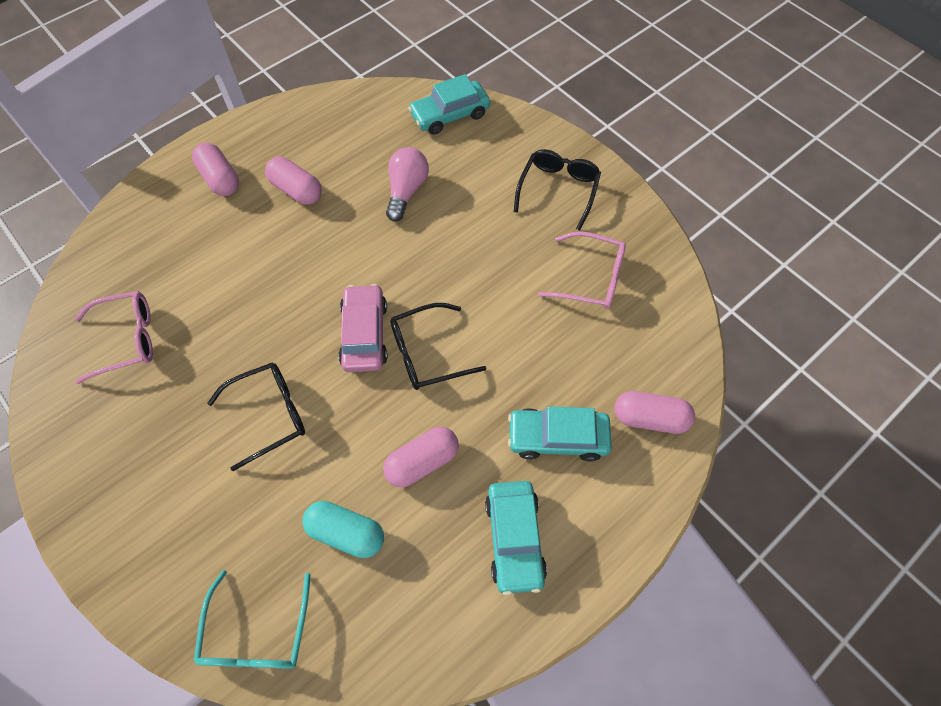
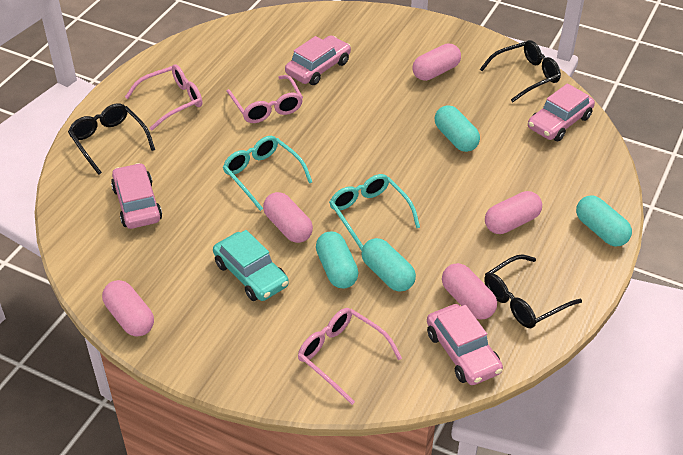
pink capsule: 4 -> 5
pink car: 1 -> 4
pink glasses: 2 -> 3
pink light bulb: 1 -> 0
turquoise capsule: 1 -> 4
turquoise car: 3 -> 1
turquoise glasses: 1 -> 2

